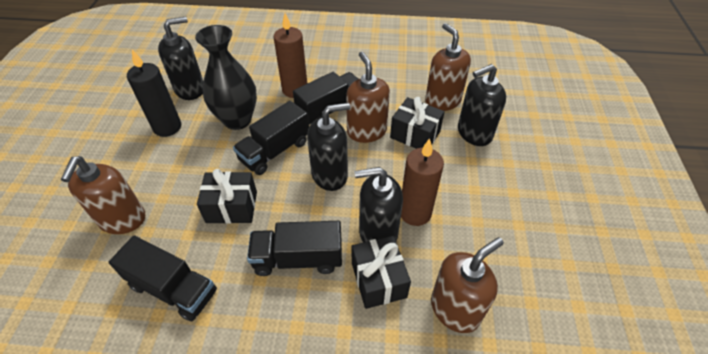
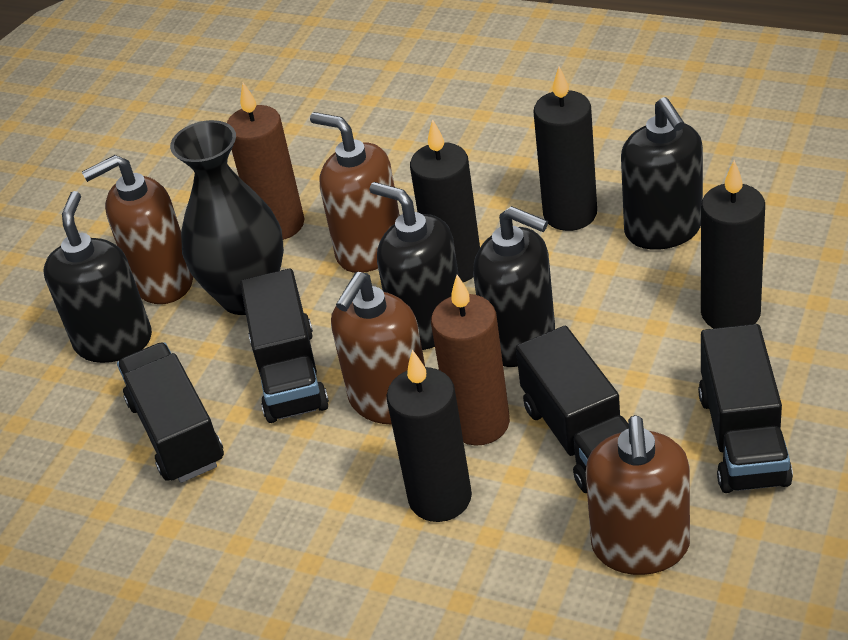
black candle: 1 -> 4
black gift: 3 -> 0

